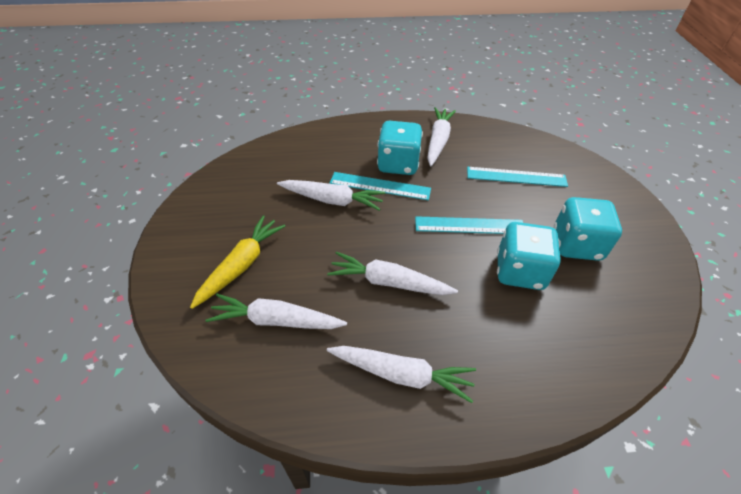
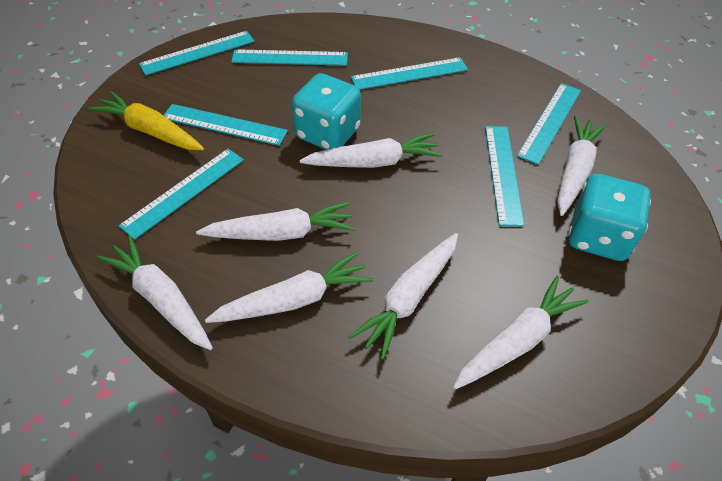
turquoise dice: 3 -> 2
turquoise ruler: 3 -> 7
white carrot: 5 -> 7

